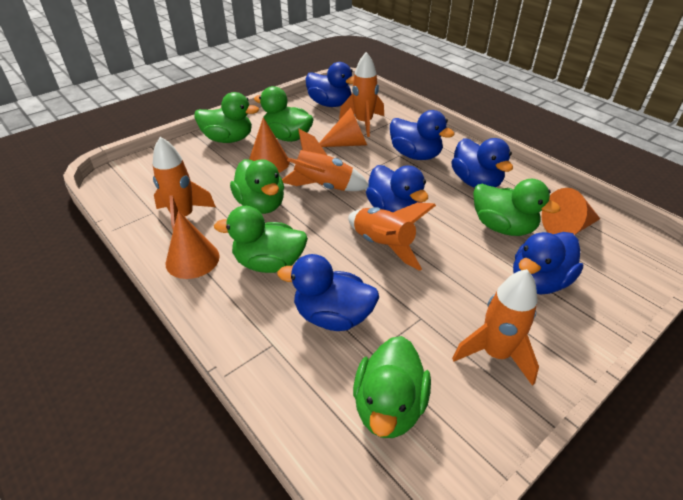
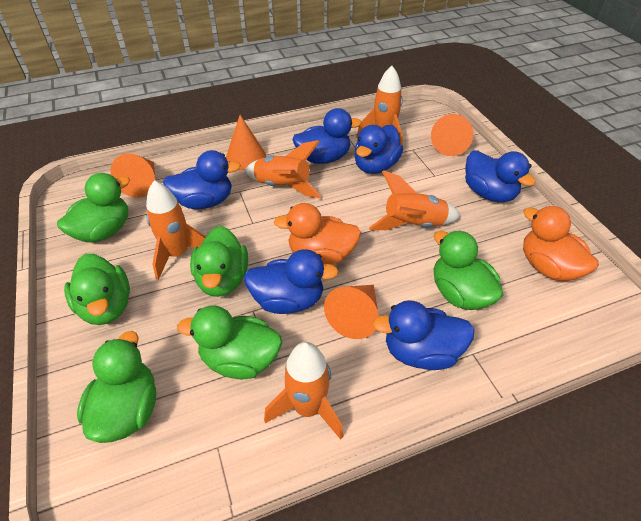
orange duck: 0 -> 2

